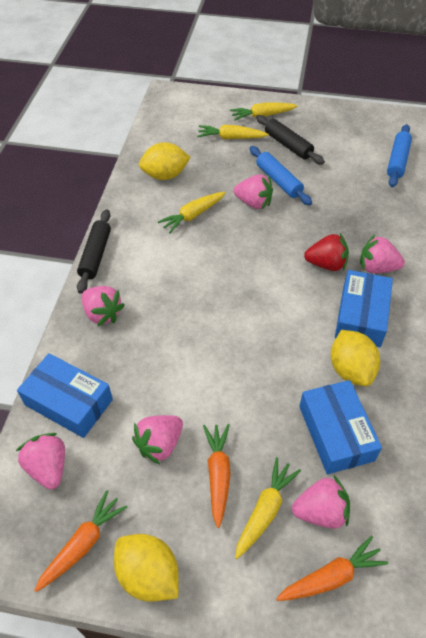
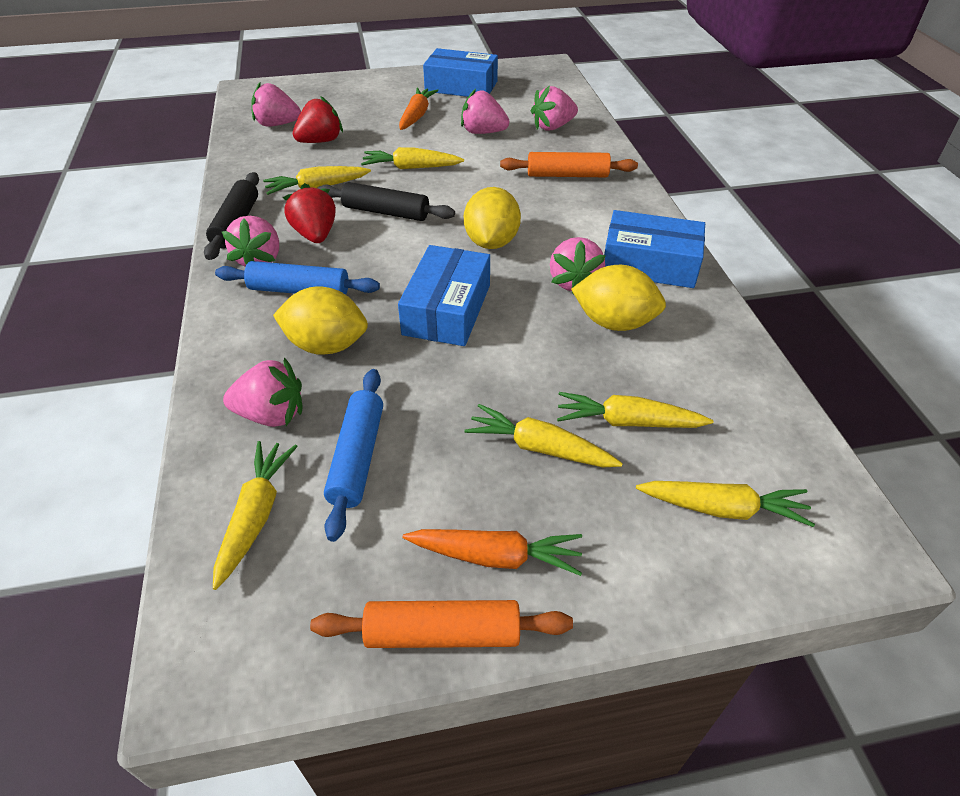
orange carrot: 3 -> 2
orange rolling pin: 0 -> 2
red strawberry: 1 -> 2
yellow carrot: 4 -> 6

